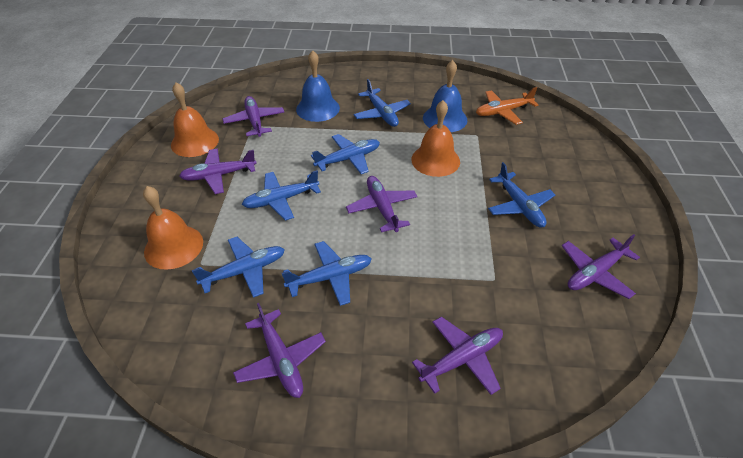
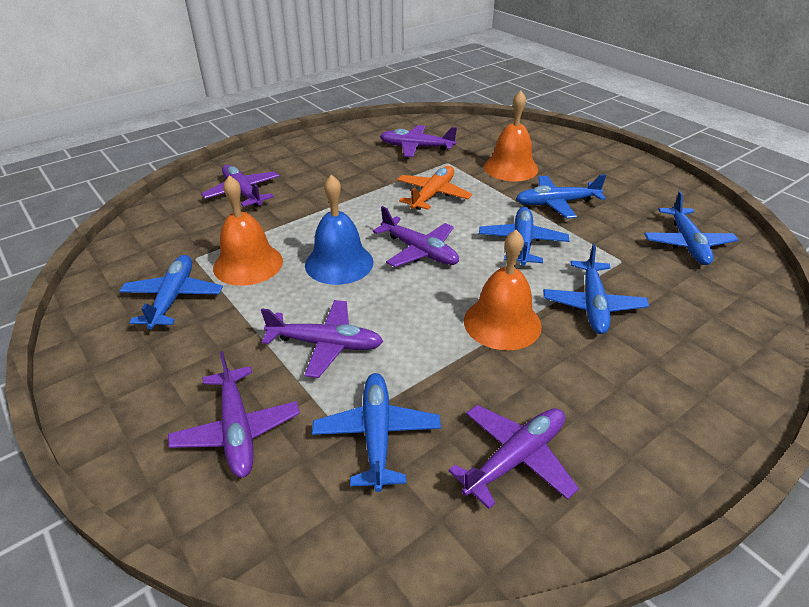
blue bell: 2 -> 1

